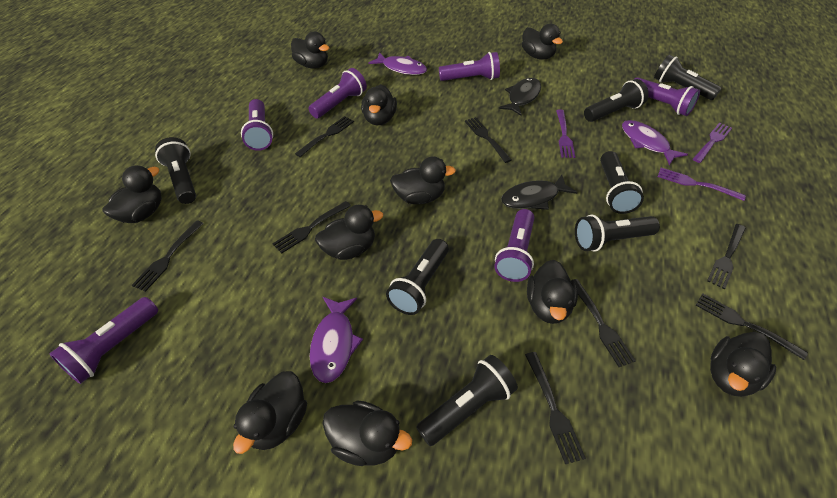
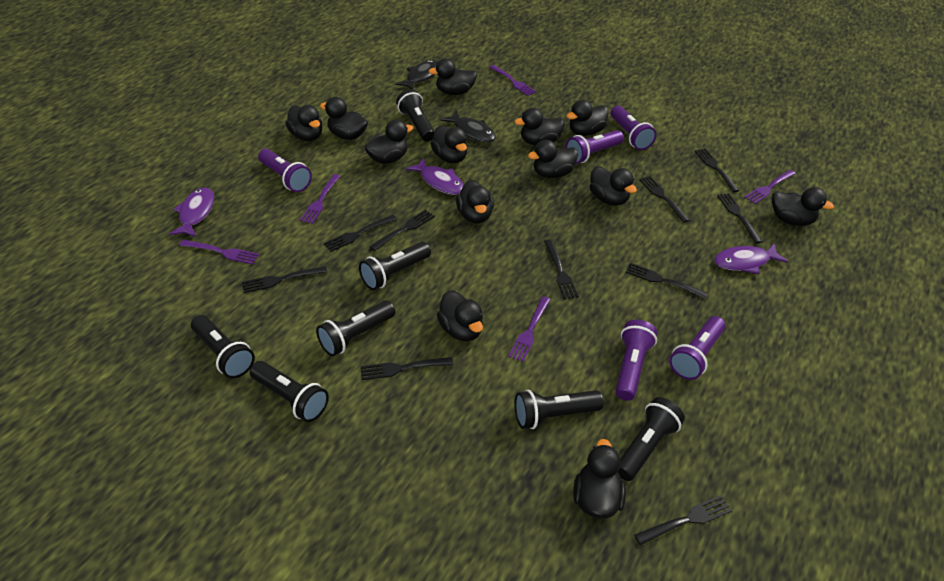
black duck: 10 -> 13
black fork: 8 -> 10
purple flashlight: 6 -> 5
purple fork: 3 -> 5

